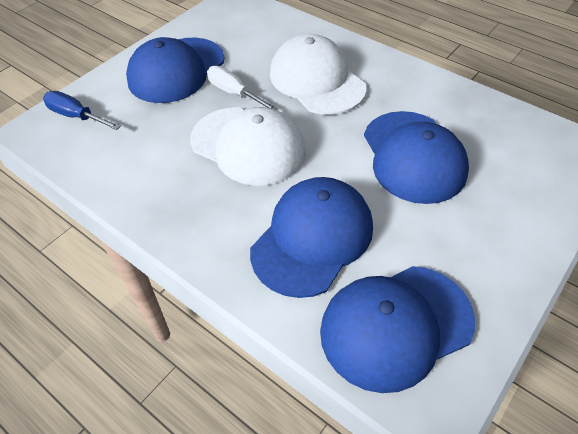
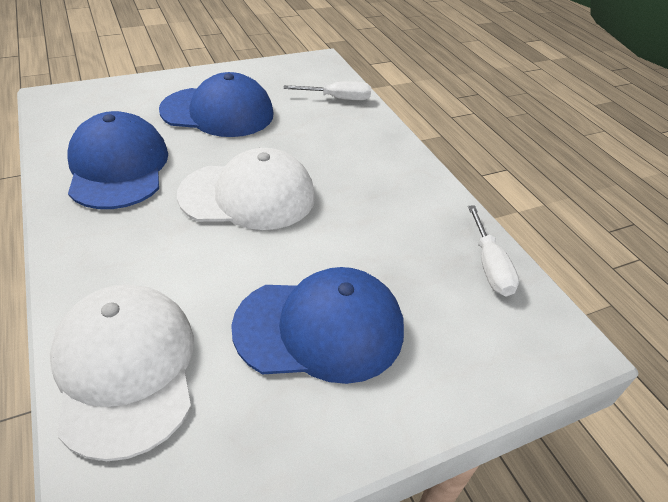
blue cap: 4 -> 3
blue screwdriver: 1 -> 0
white screwdriver: 1 -> 2

